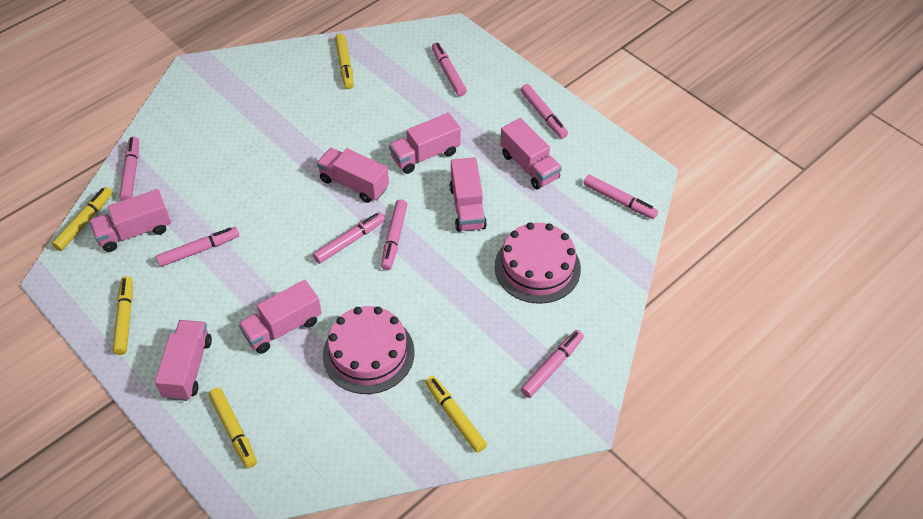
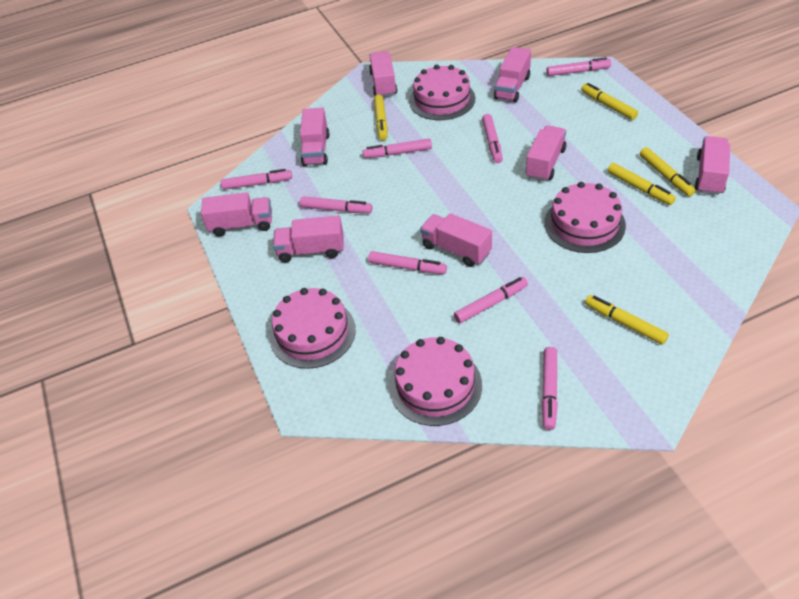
pink cake: 2 -> 4
pink truck: 7 -> 8

